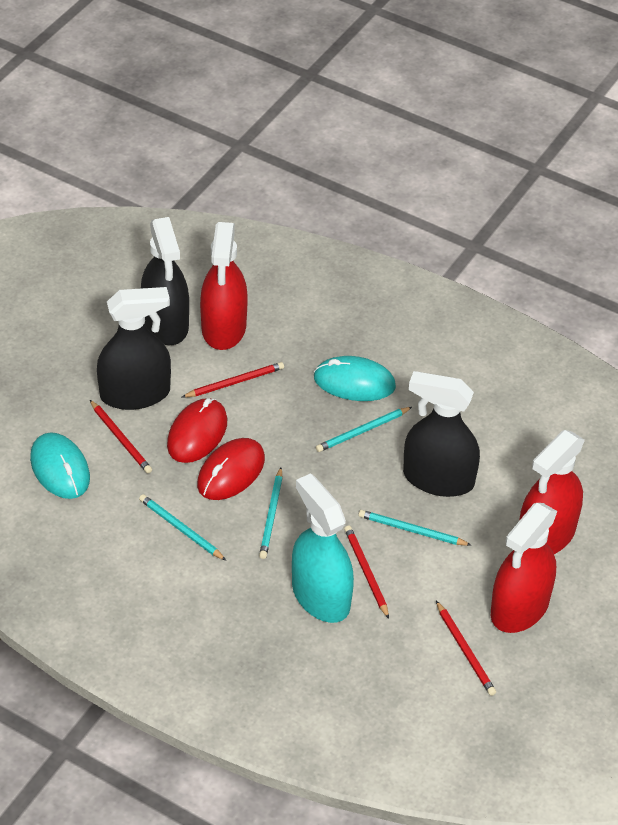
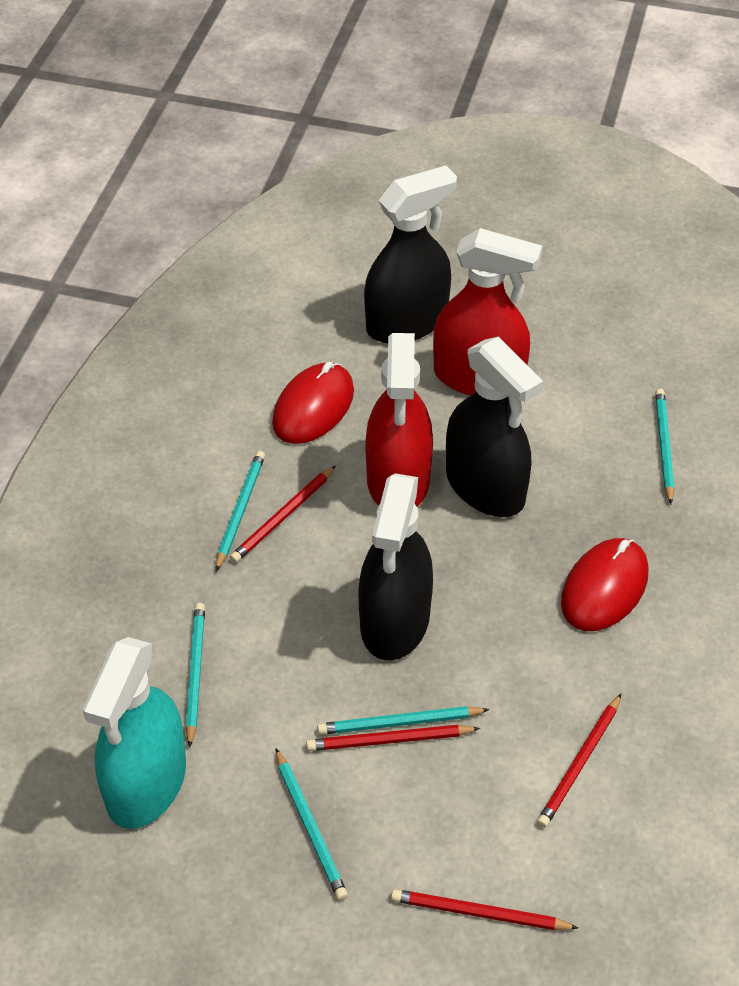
red spray bottle: 3 -> 2
turquoise mouse: 2 -> 0
turquoise pencil: 4 -> 5

